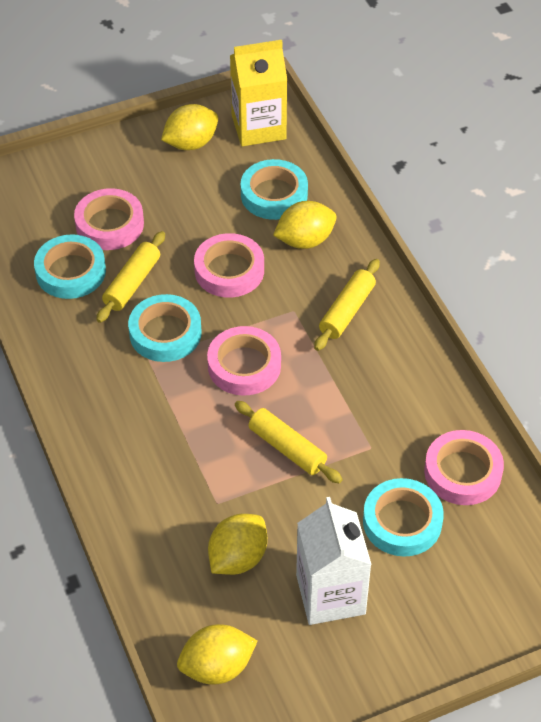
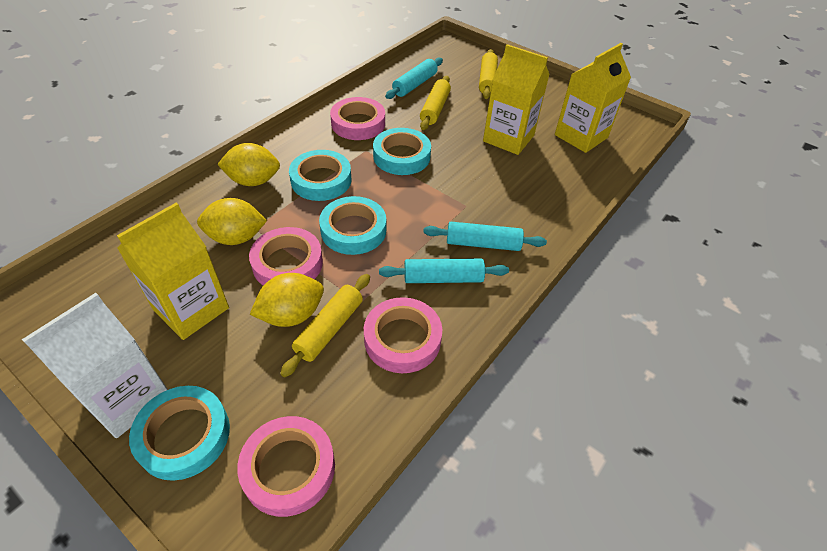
turquoise rolling pin: 0 -> 3
yellow carton: 1 -> 3
yellow lemon: 4 -> 3

